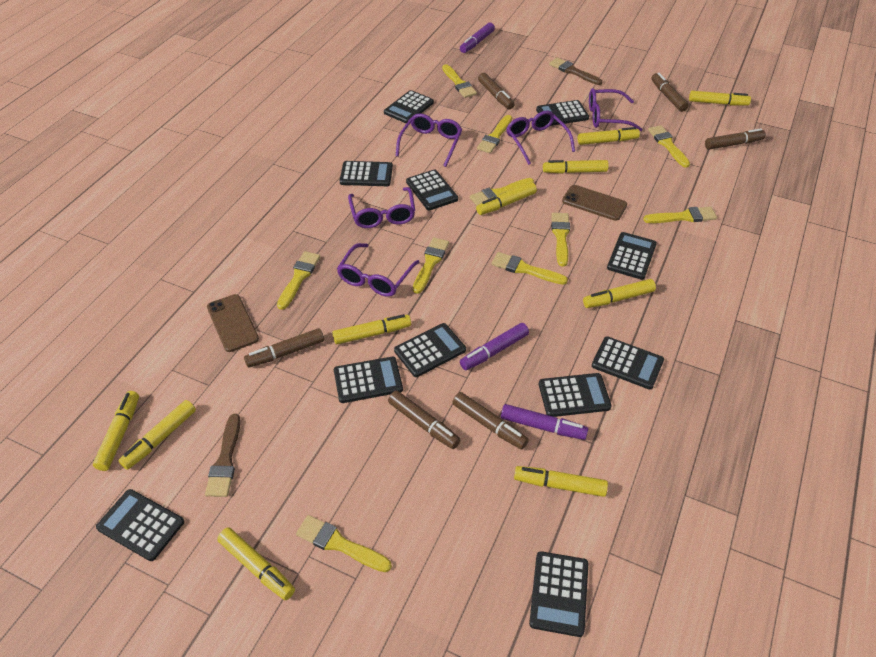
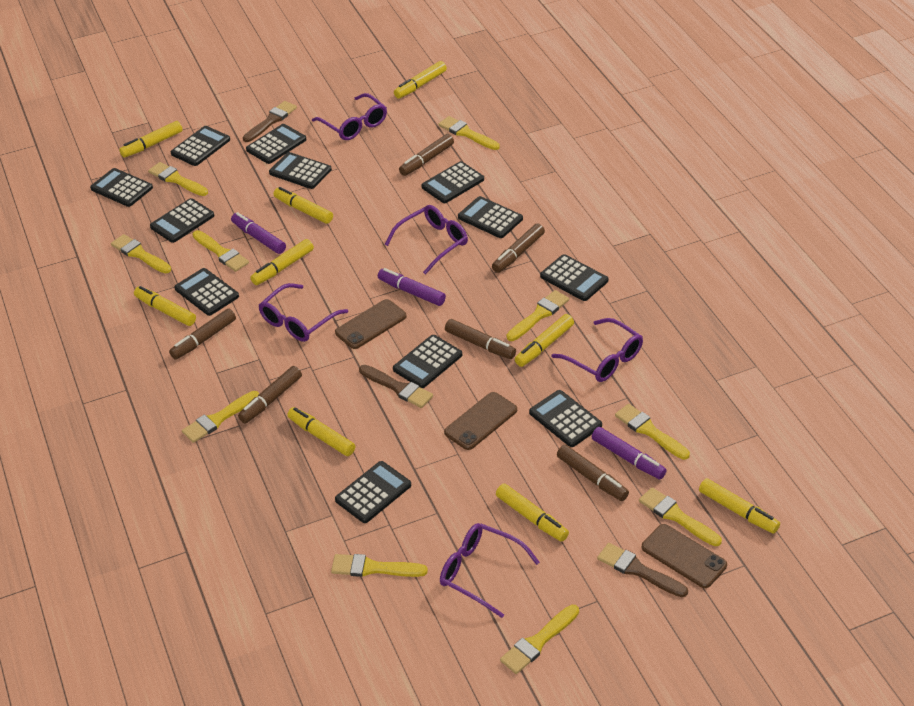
black calculator: 11 -> 12
brown brush: 2 -> 3
brown phone: 2 -> 3
yellow marker: 10 -> 9

